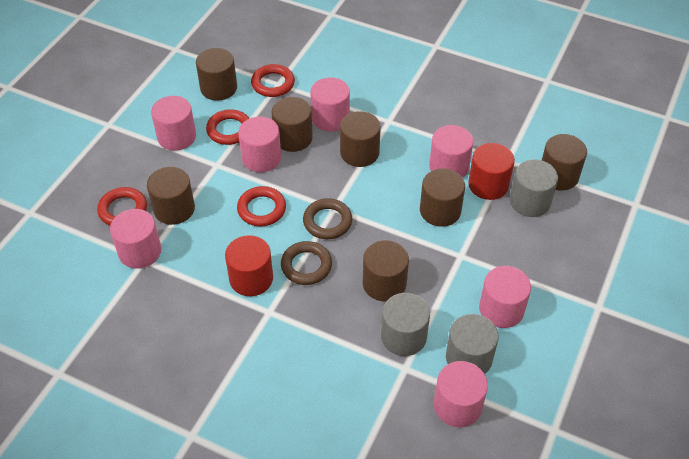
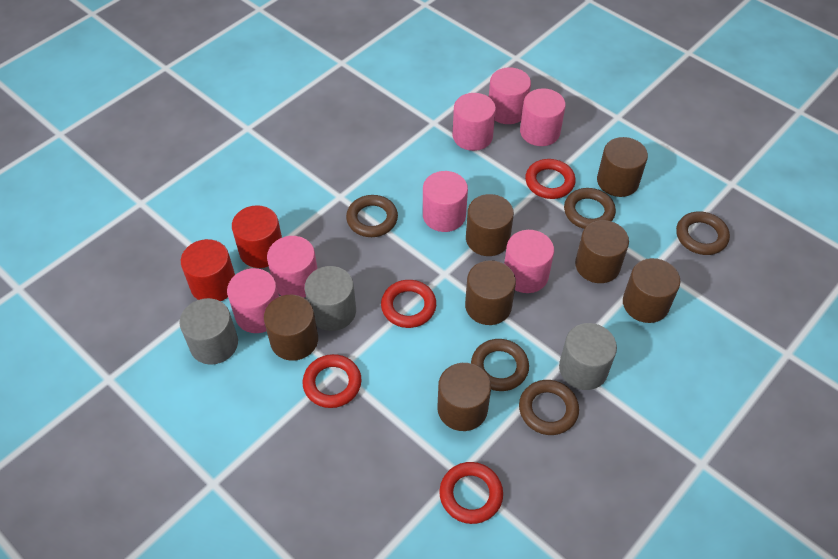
brown ring: 2 -> 5

